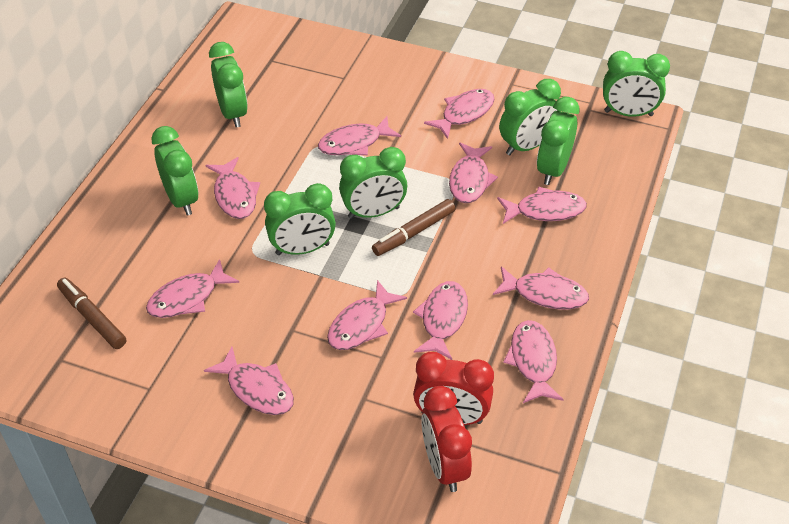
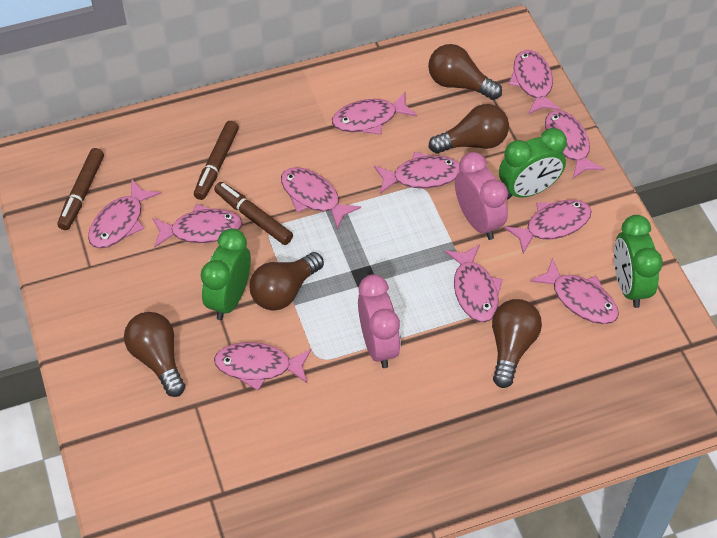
brown light bulb: 0 -> 5
brown marker: 2 -> 3
green clock: 7 -> 3
pink clock: 0 -> 2
red clock: 2 -> 0

